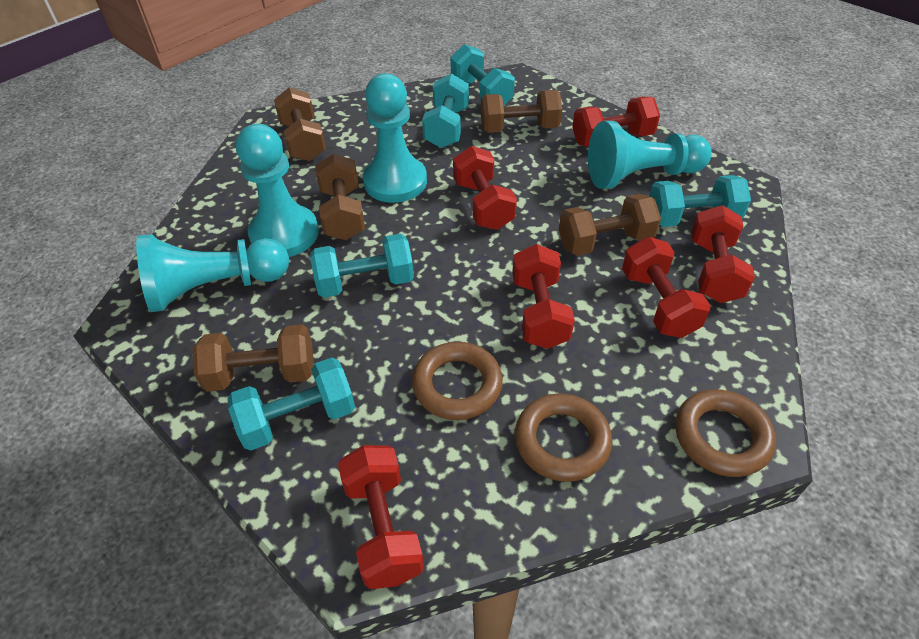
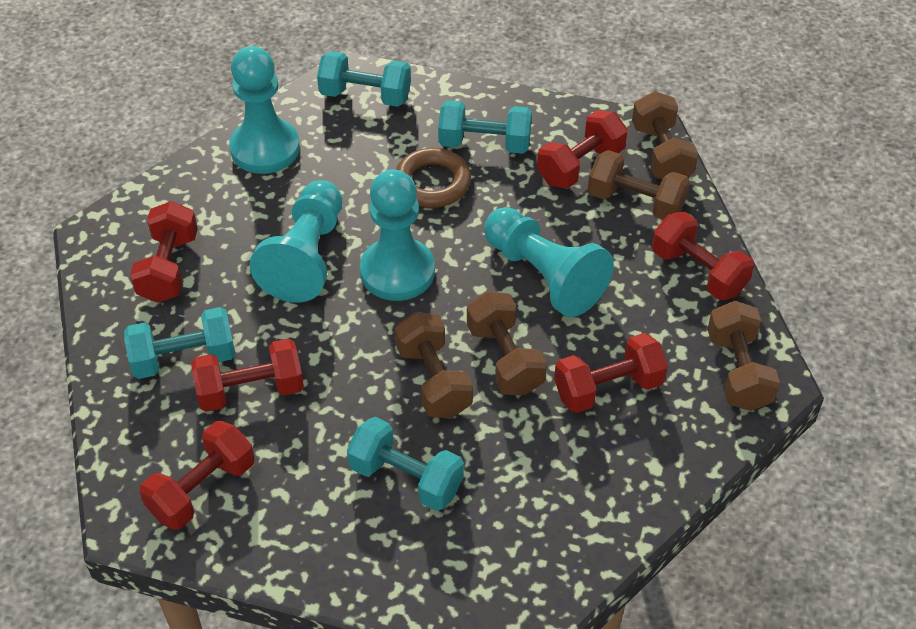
brown ring: 3 -> 1
turquoise dumbbell: 5 -> 4

